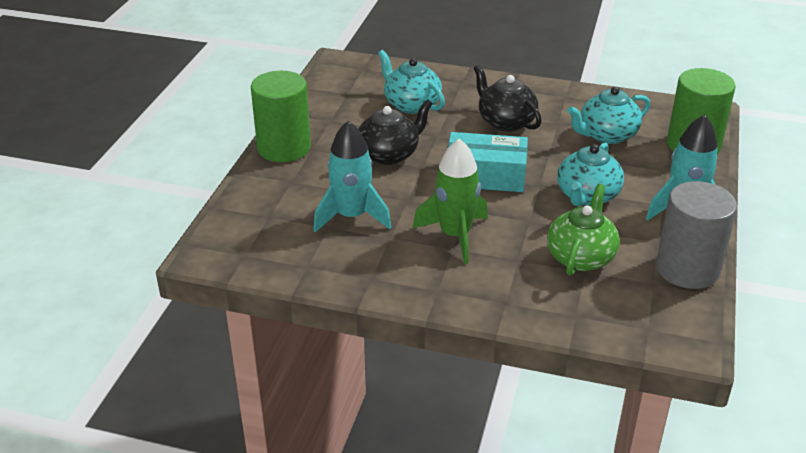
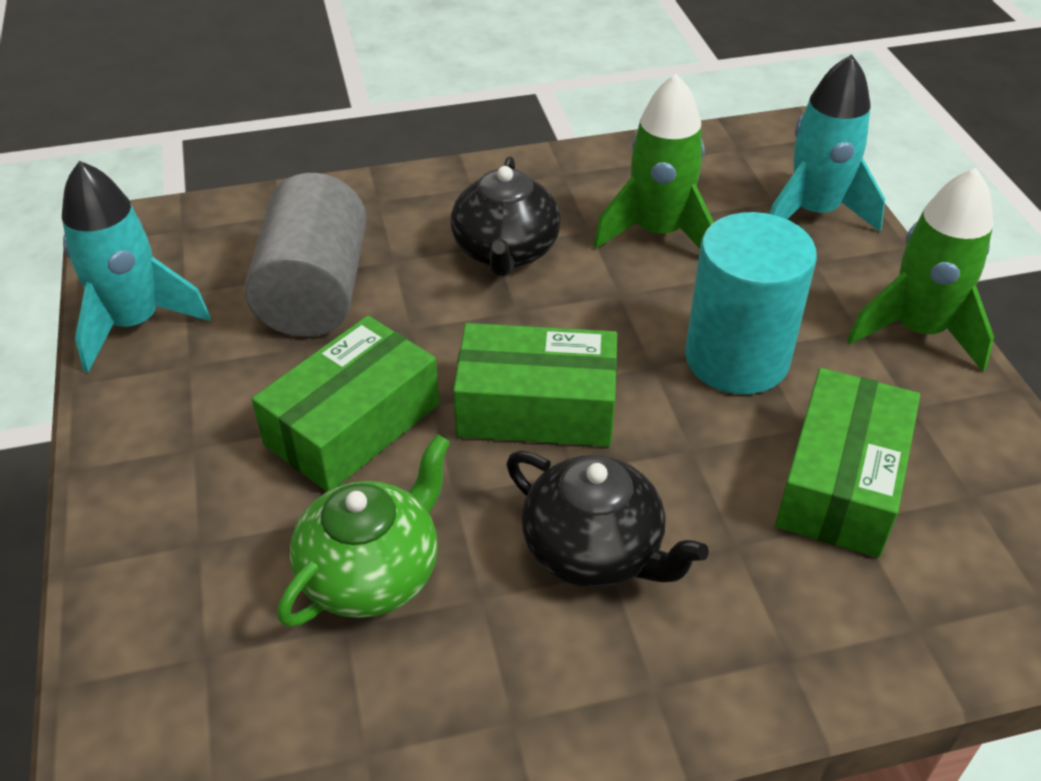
green box: 0 -> 3
green cylinder: 2 -> 0
green rocket: 1 -> 2
turquoise box: 1 -> 0
turquoise cylinder: 0 -> 1
turquoise teapot: 3 -> 0

